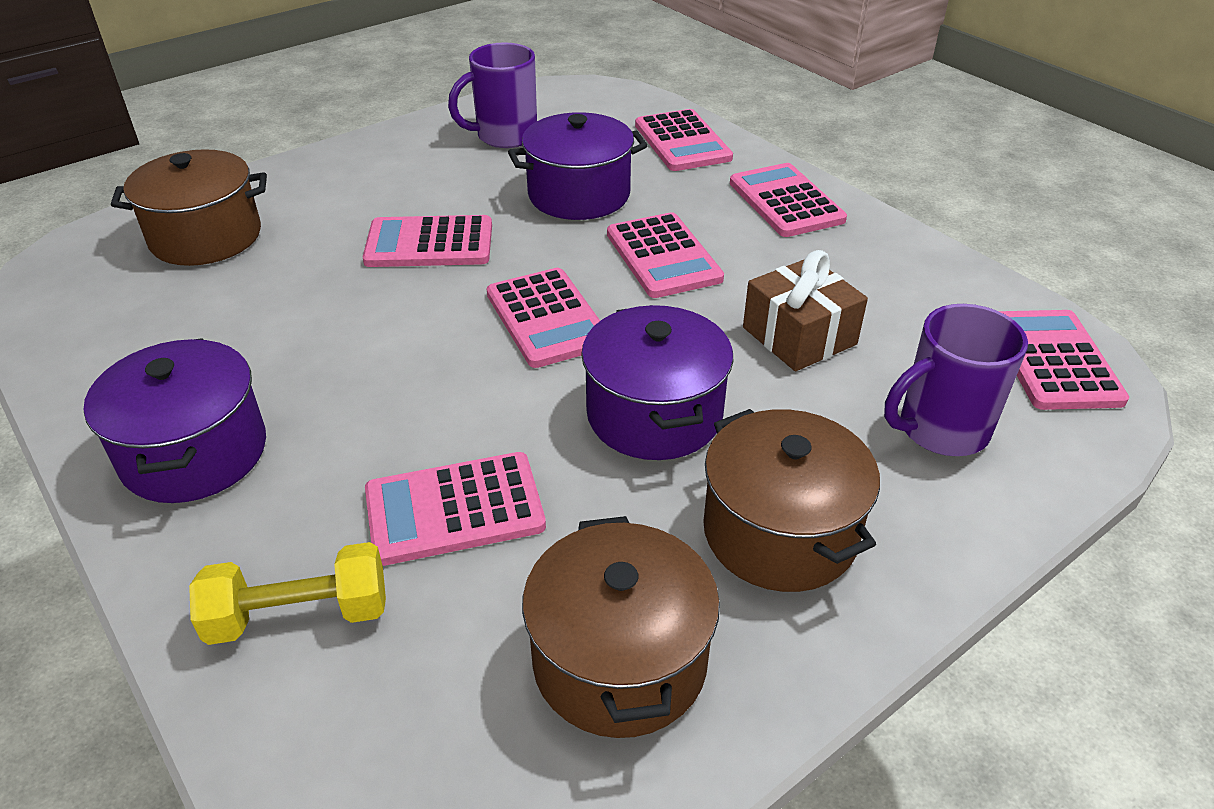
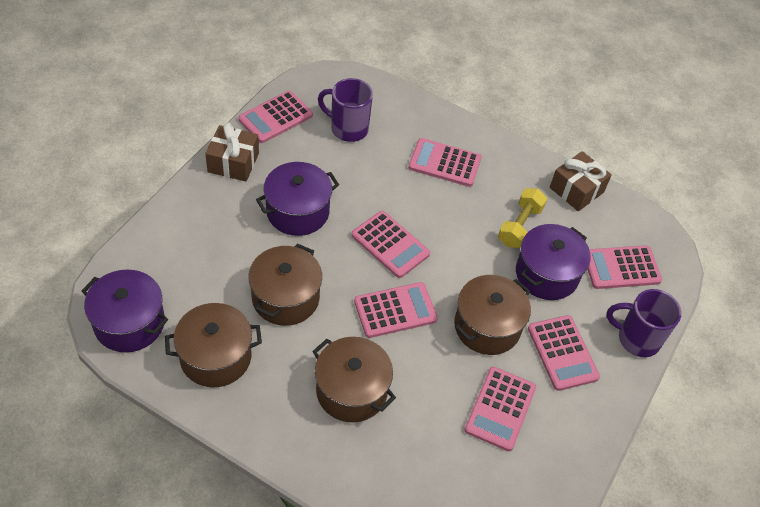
brown gift: 1 -> 2
brown pot: 3 -> 4

